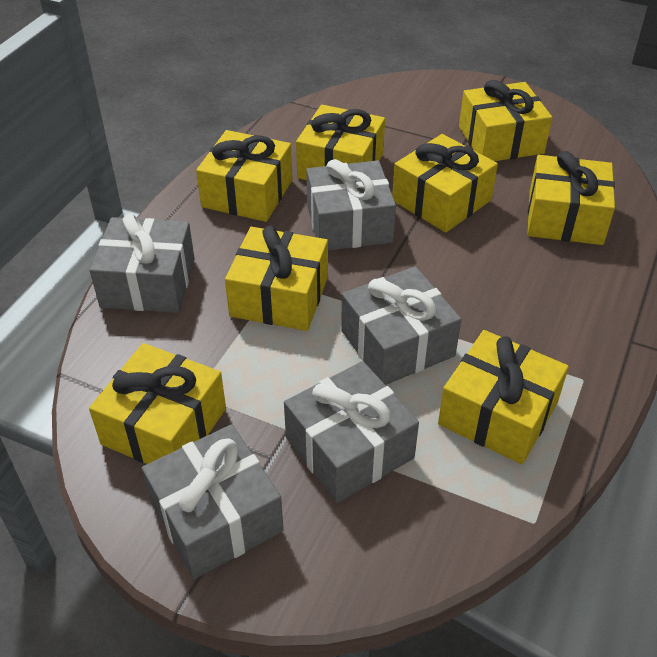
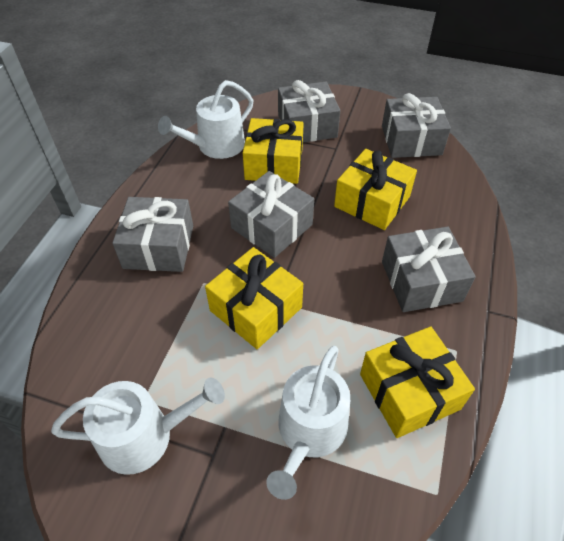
white watering can: 0 -> 3
yellow gift: 8 -> 4

